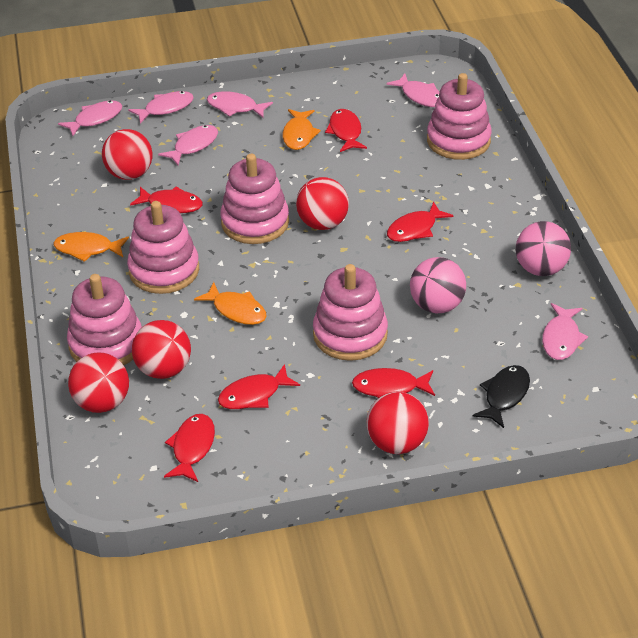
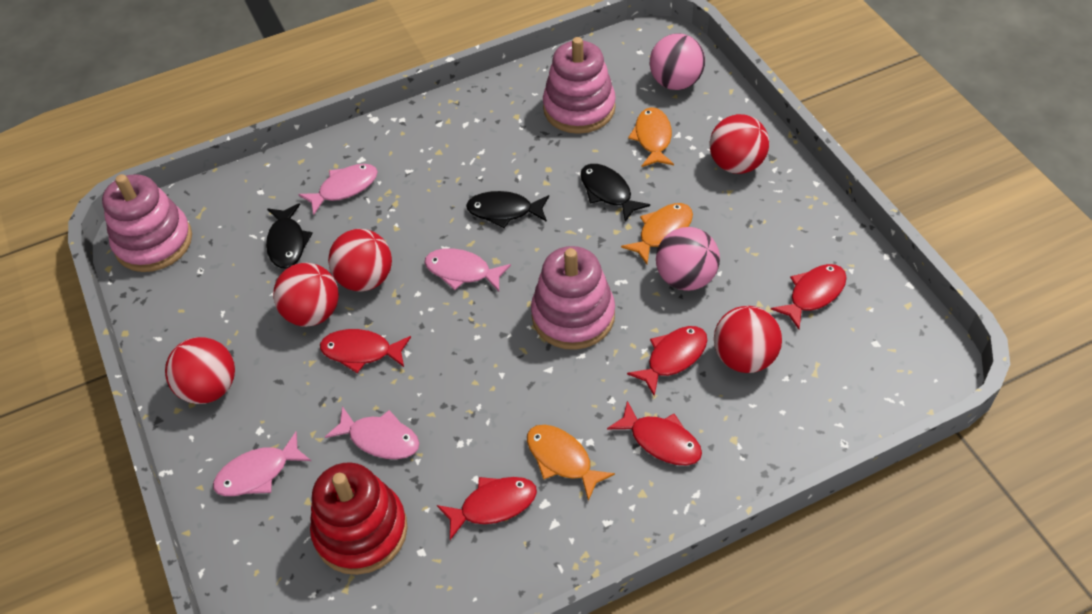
black fish: 1 -> 3
pink fish: 6 -> 4
pink stacking toy: 5 -> 3
red fish: 6 -> 5
red stacking toy: 0 -> 1

